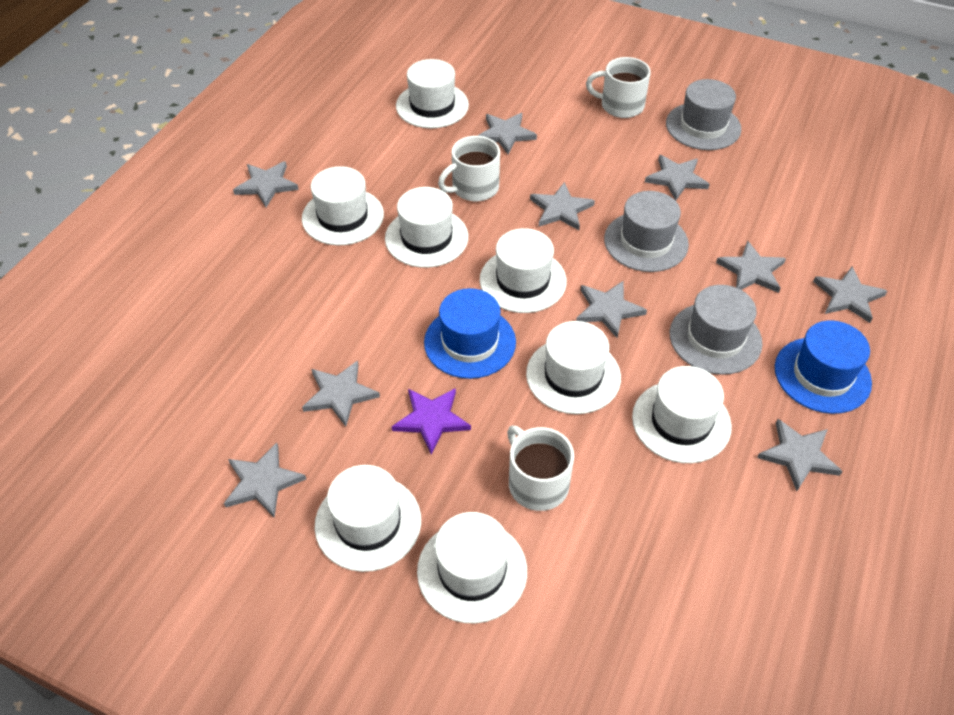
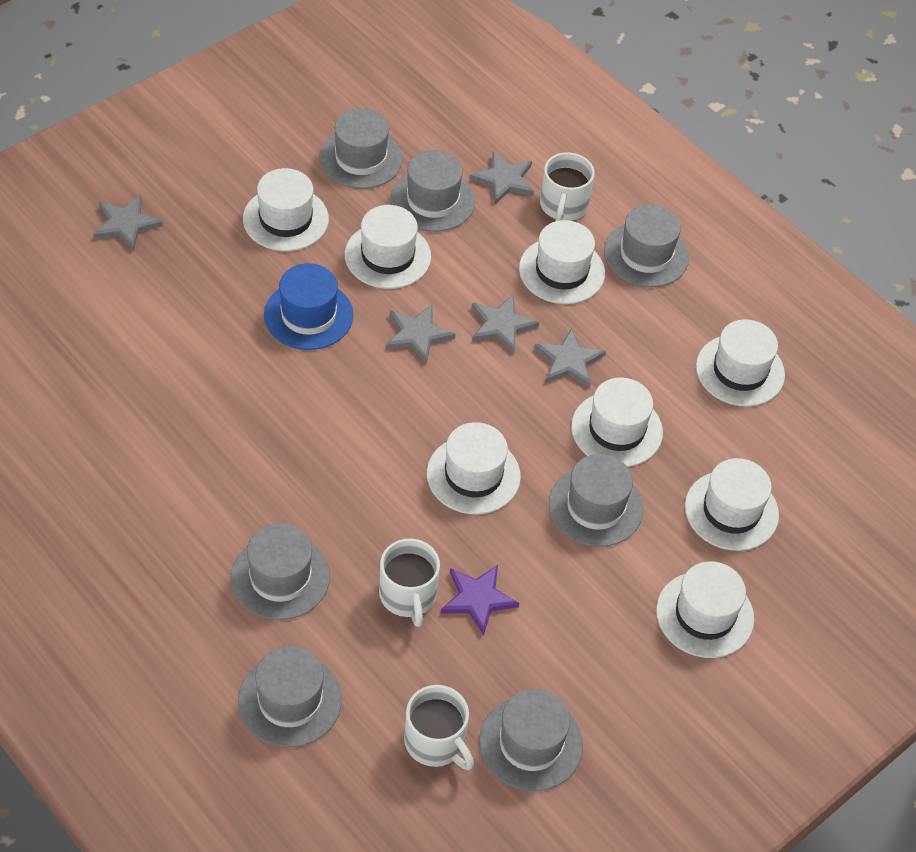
blue hat: 2 -> 1
grey hat: 3 -> 7
grey star: 10 -> 5

